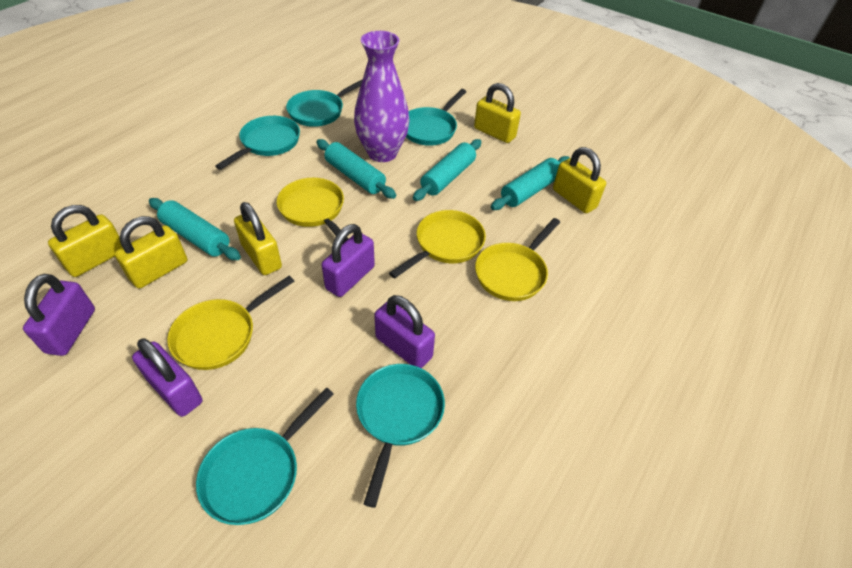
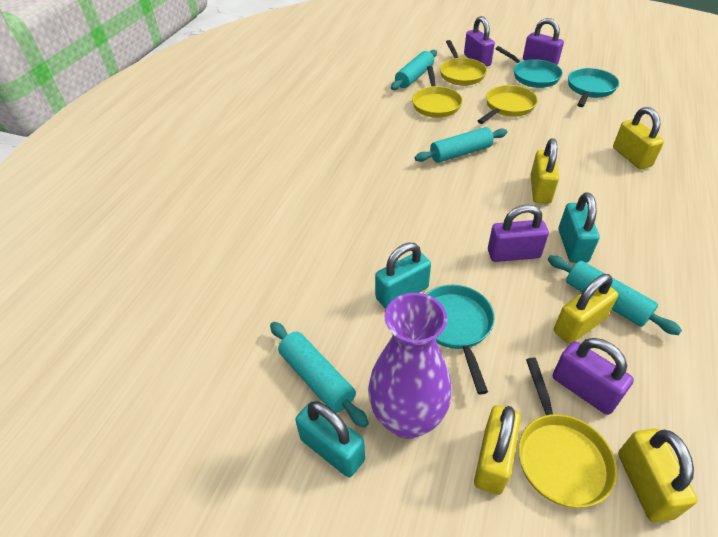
turquoise padlock: 0 -> 3
turquoise pan: 5 -> 3

